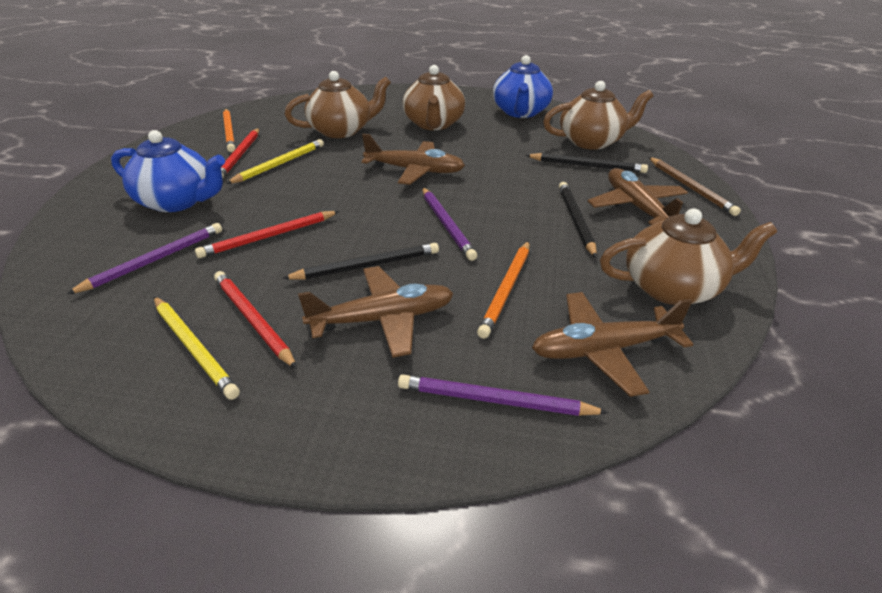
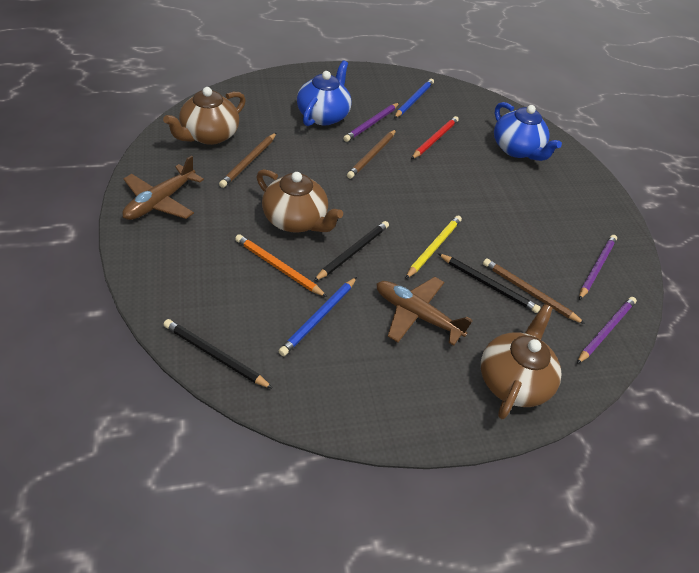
blue pencil: 0 -> 2
brown pencil: 1 -> 3
brown plane: 4 -> 2
brown teapot: 4 -> 3
orange pencil: 2 -> 1
red pencil: 3 -> 1
yellow pencil: 2 -> 1

